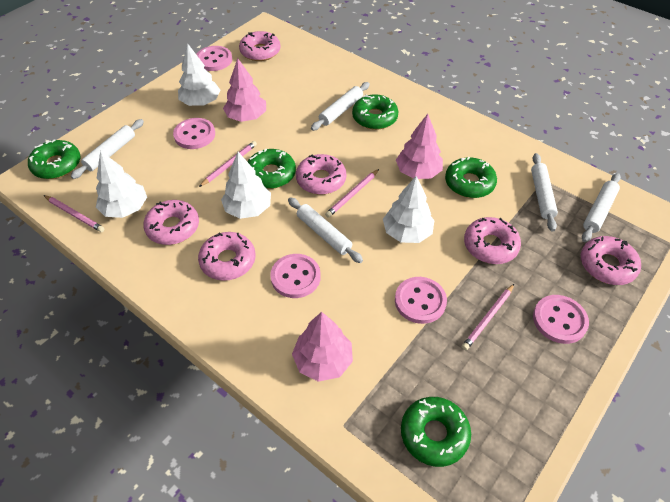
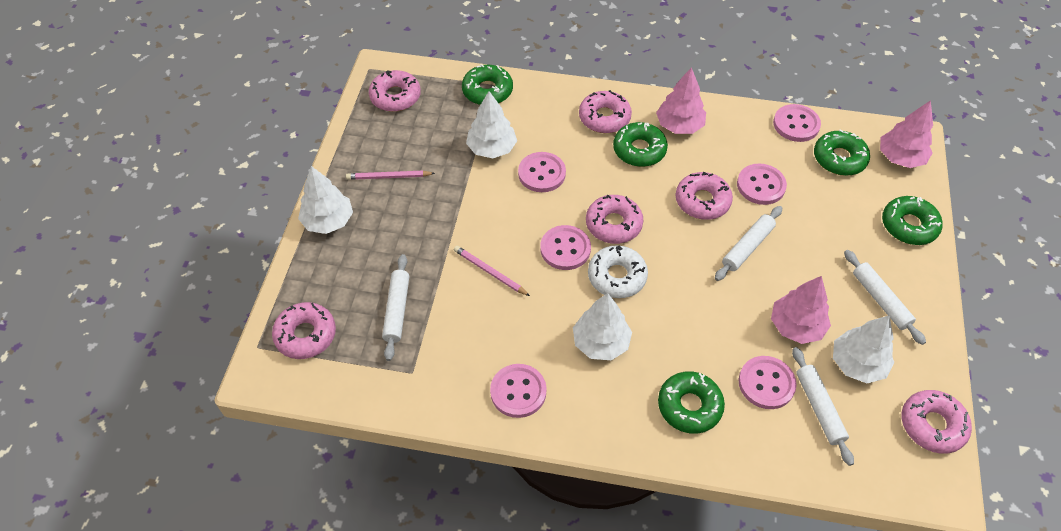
pink button: 5 -> 6
pink pencil: 4 -> 2
white donut: 0 -> 1
white rolling pin: 5 -> 4

